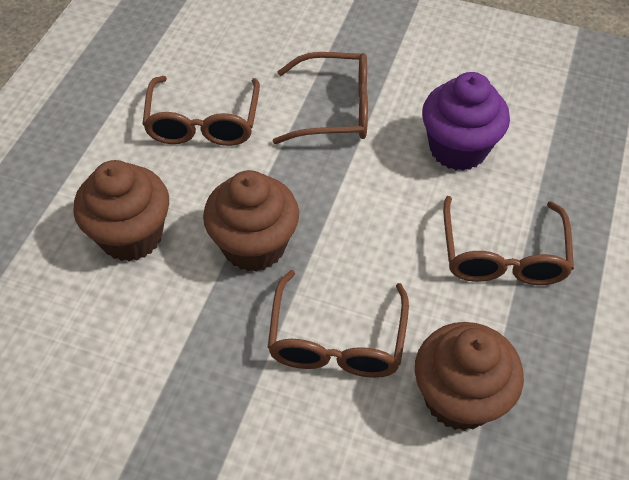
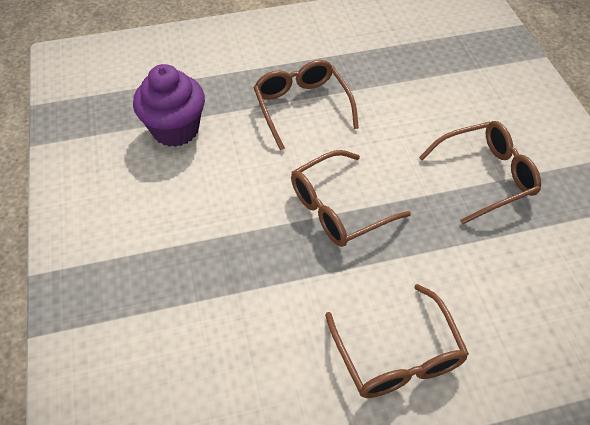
brown cupcake: 3 -> 0

